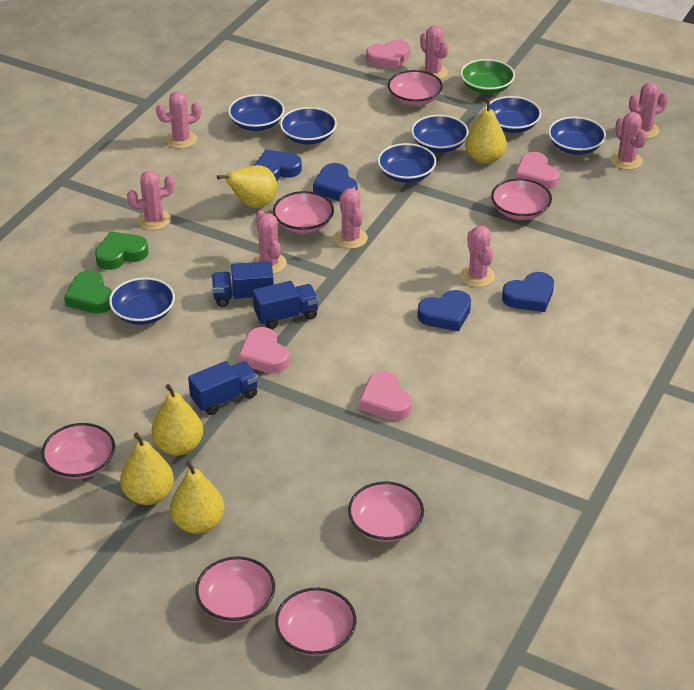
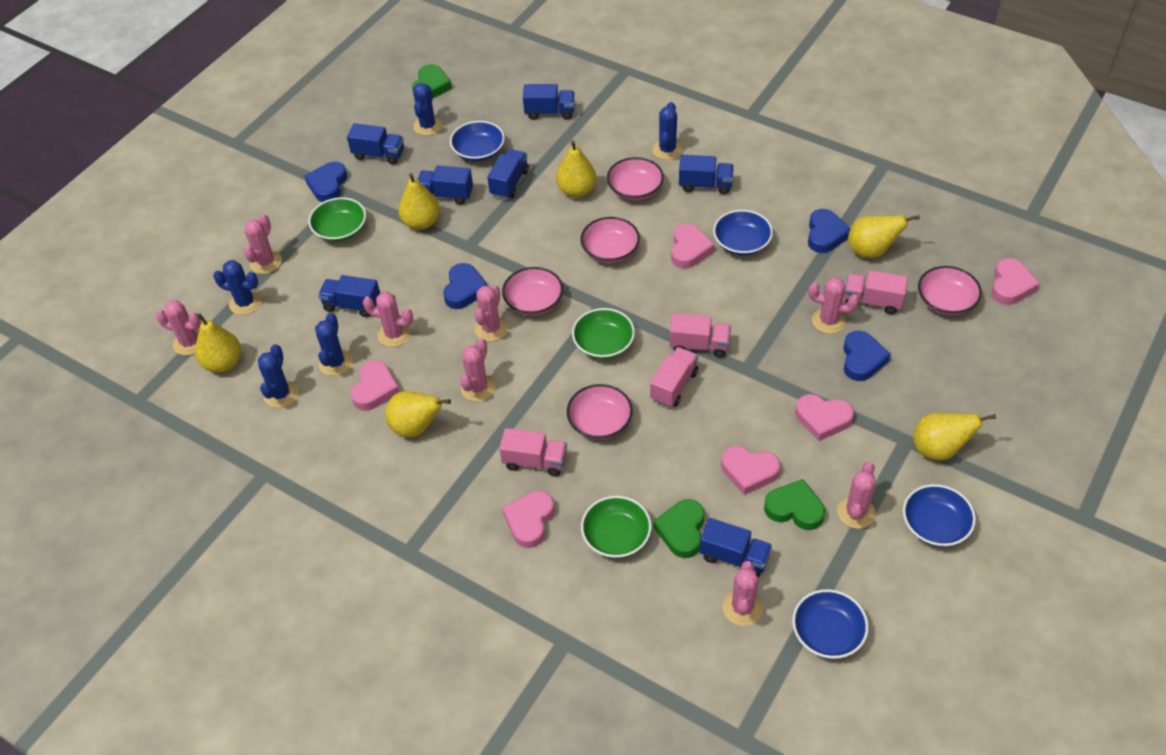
blue bowl: 7 -> 4
blue cactus: 0 -> 5
blue truck: 3 -> 7
green bowl: 1 -> 3
green heart: 2 -> 3
pink bowl: 7 -> 5
pink heart: 4 -> 6
pink truck: 0 -> 4
yellow pear: 5 -> 6

